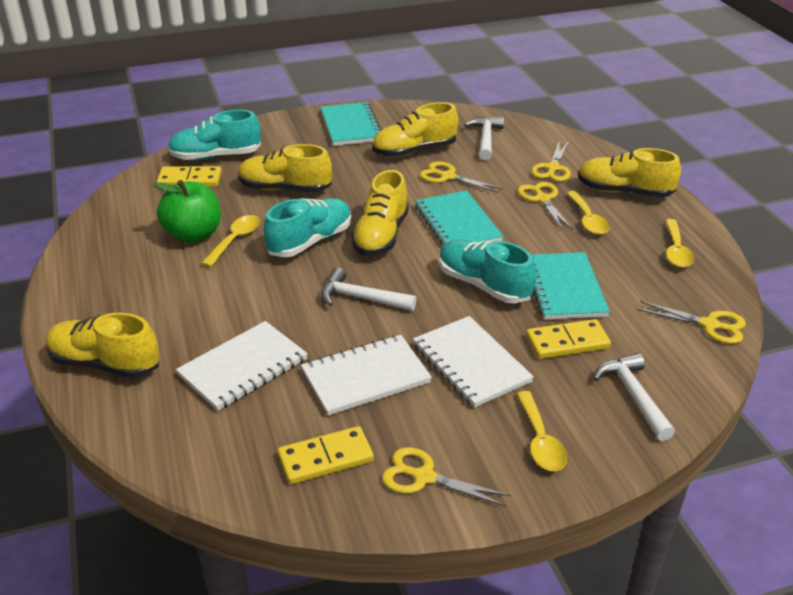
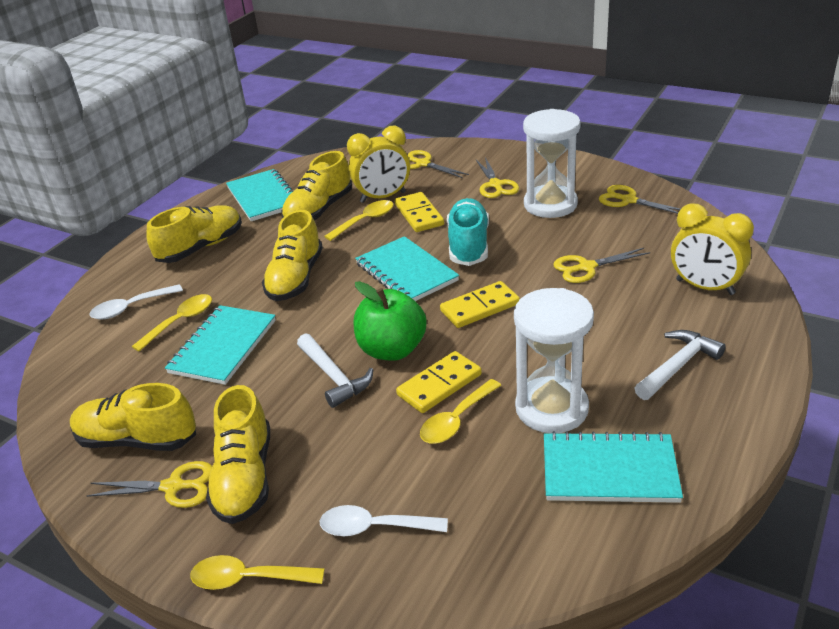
turquoise notebook: 3 -> 4
turquoise shoe: 3 -> 1
white hammer: 3 -> 2
white hourglass: 0 -> 2
white notebook: 3 -> 0
white spoon: 0 -> 2
yellow clock: 0 -> 2

